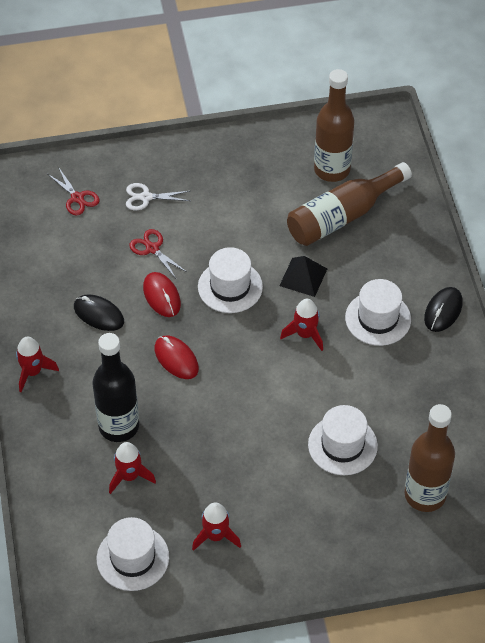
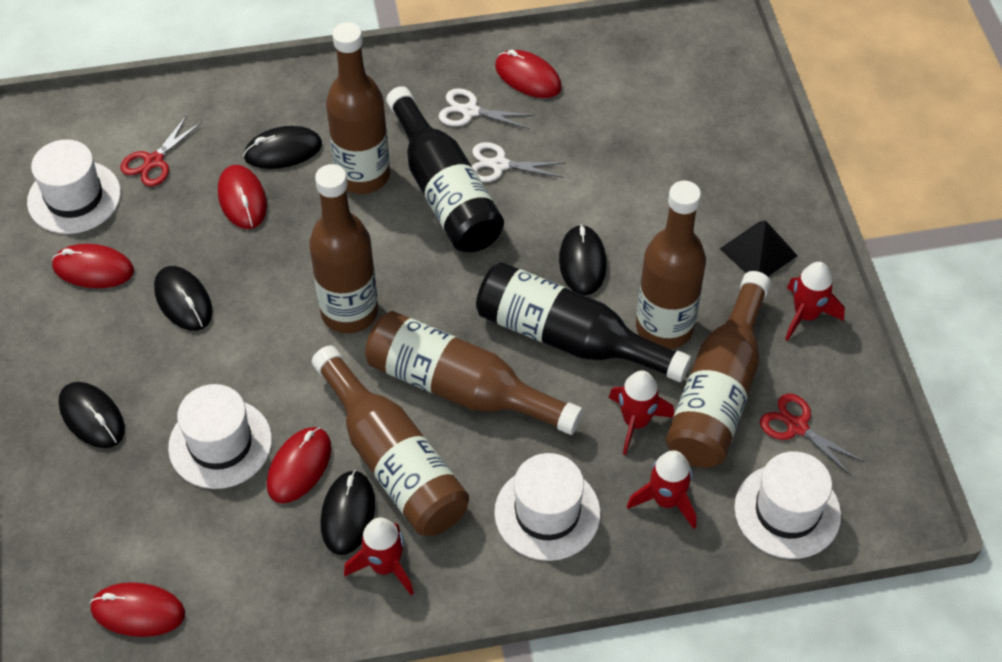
black bottle: 1 -> 2
black mouse: 2 -> 5
brown bottle: 3 -> 6
red mouse: 2 -> 5
white scissors: 1 -> 2

